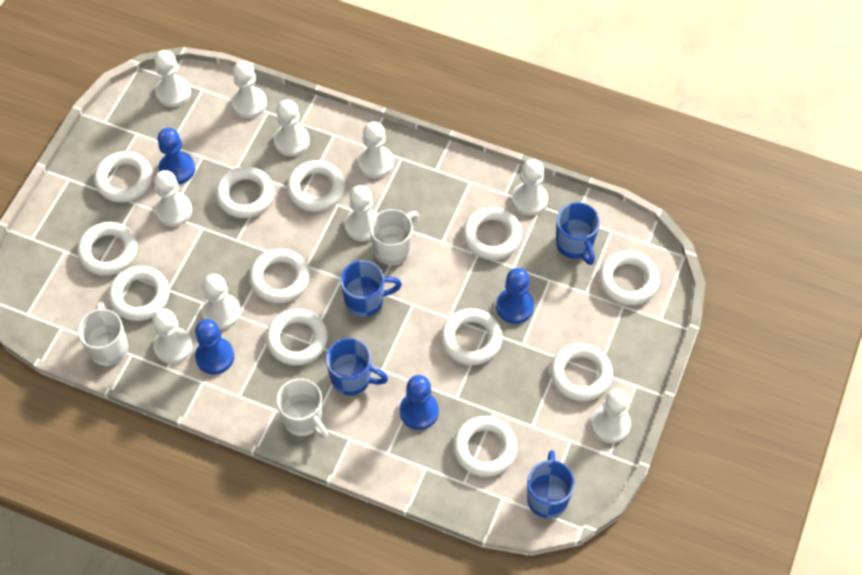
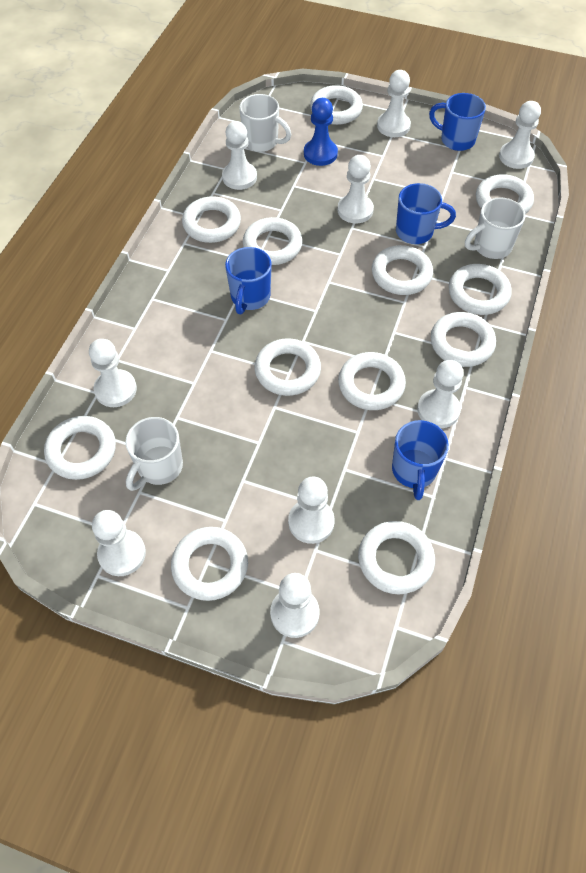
blue pawn: 4 -> 1
white pawn: 10 -> 9

